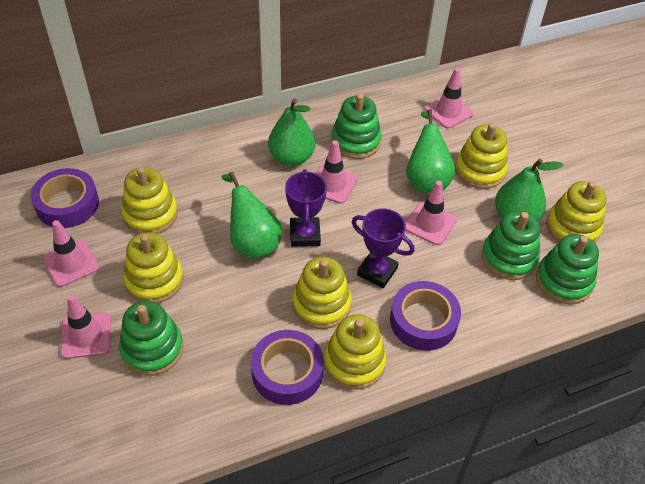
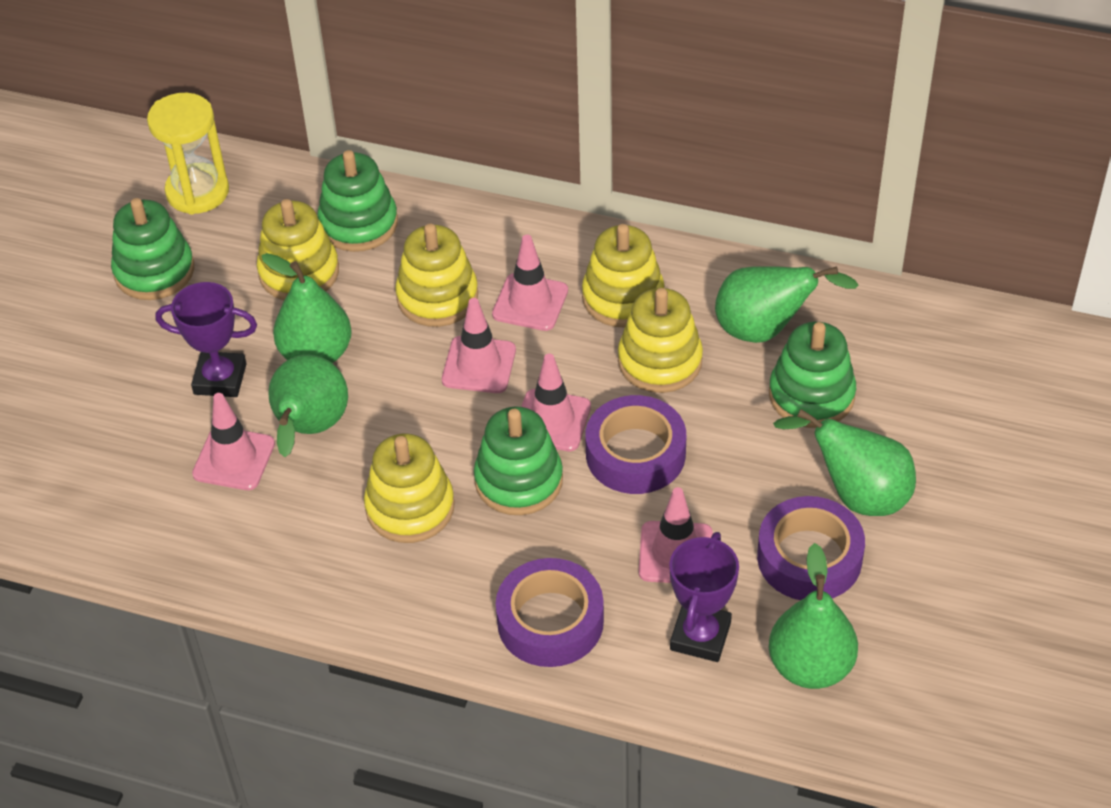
green pear: 4 -> 5
yellow hourglass: 0 -> 1
yellow stacking toy: 6 -> 5

